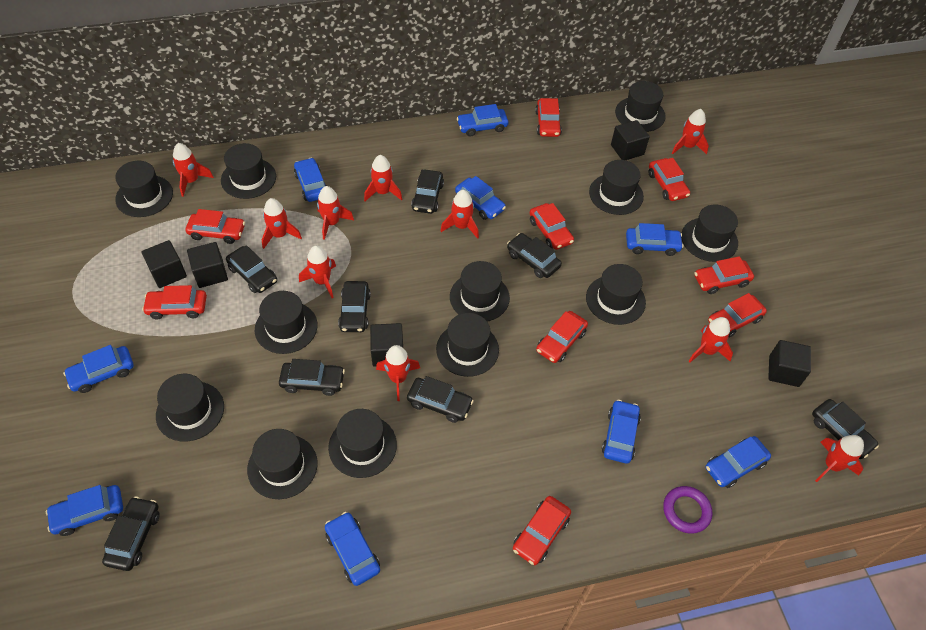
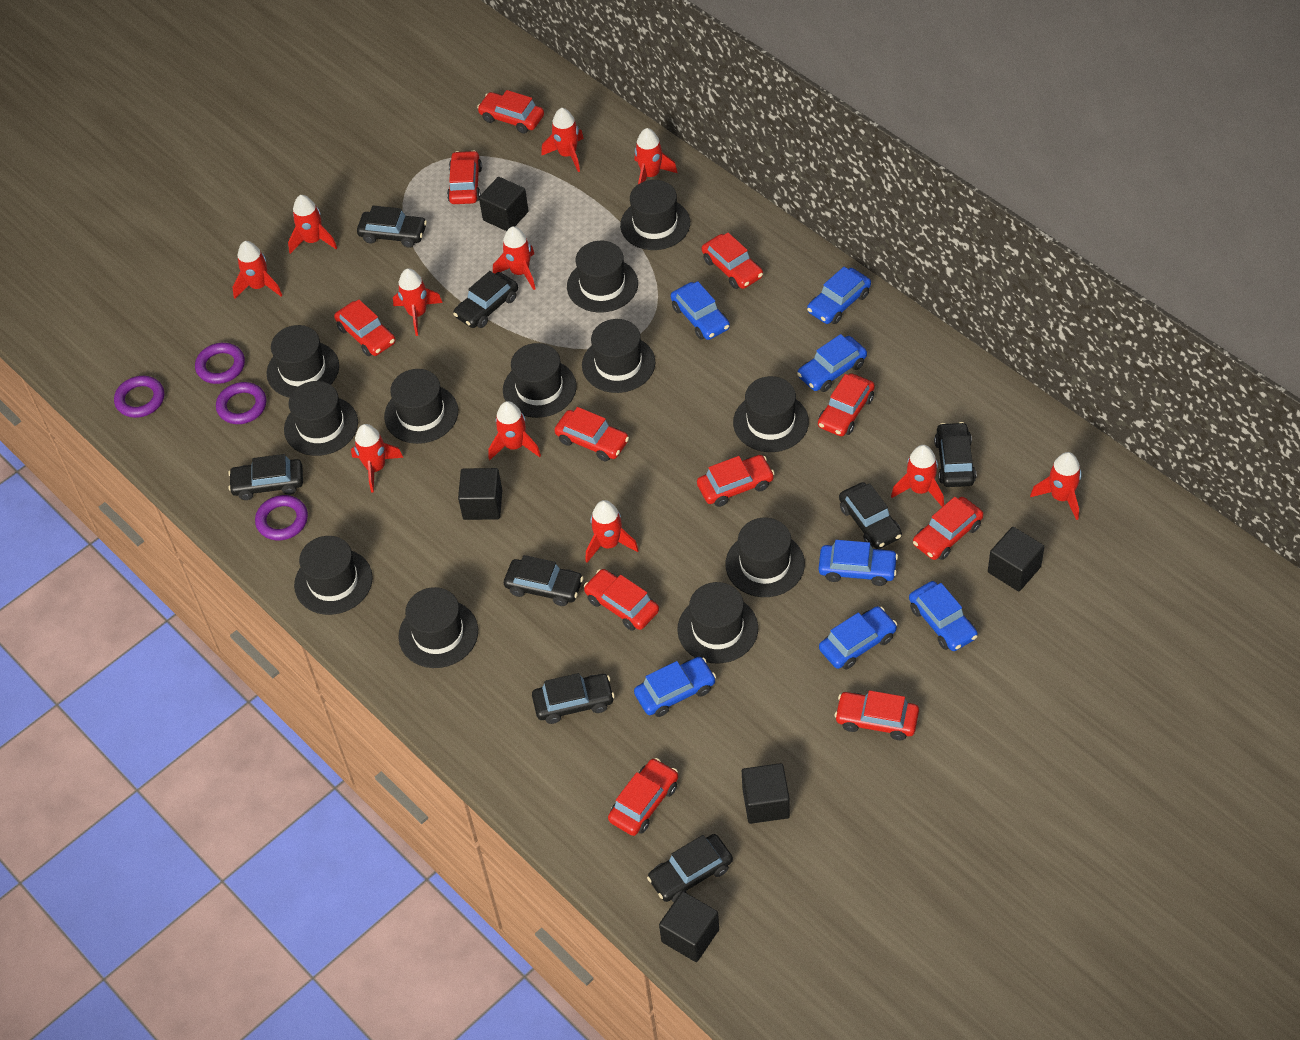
blue car: 9 -> 7
purple ring: 1 -> 4
red car: 9 -> 11
red rocket: 10 -> 11

